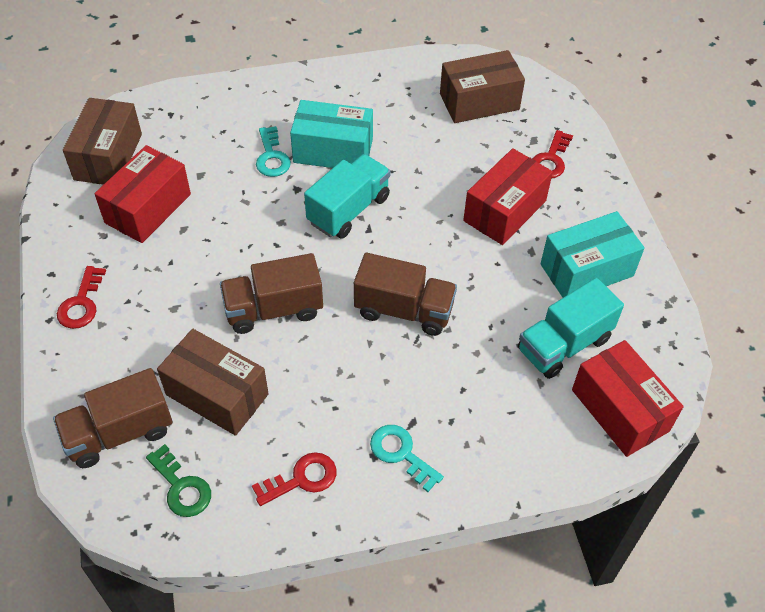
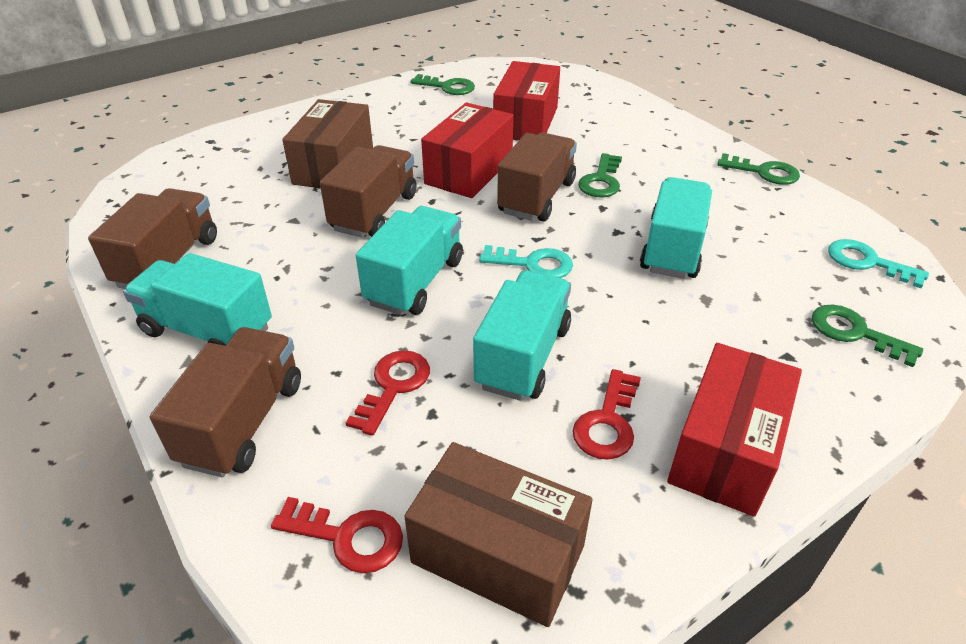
brown box: 3 -> 2
brown truck: 3 -> 4
green key: 1 -> 4
turquoise box: 2 -> 0
turquoise truck: 2 -> 4

